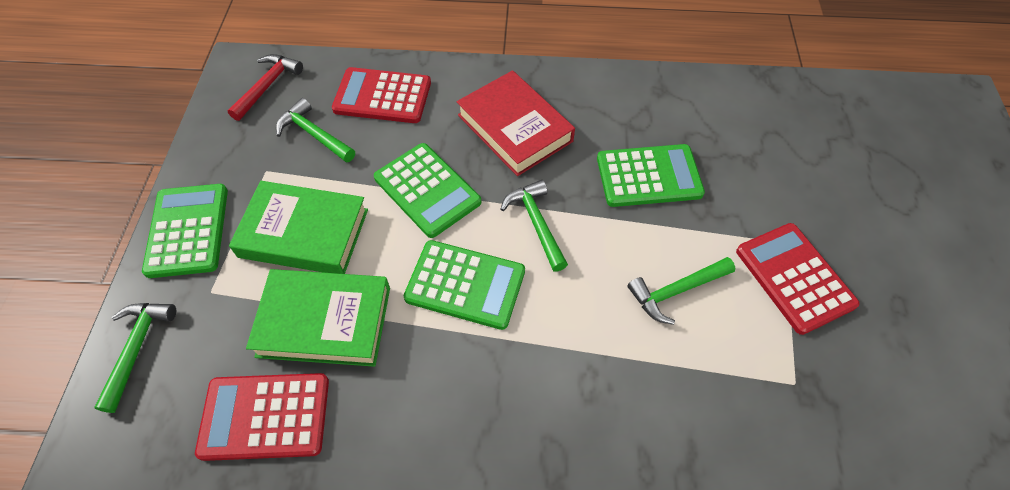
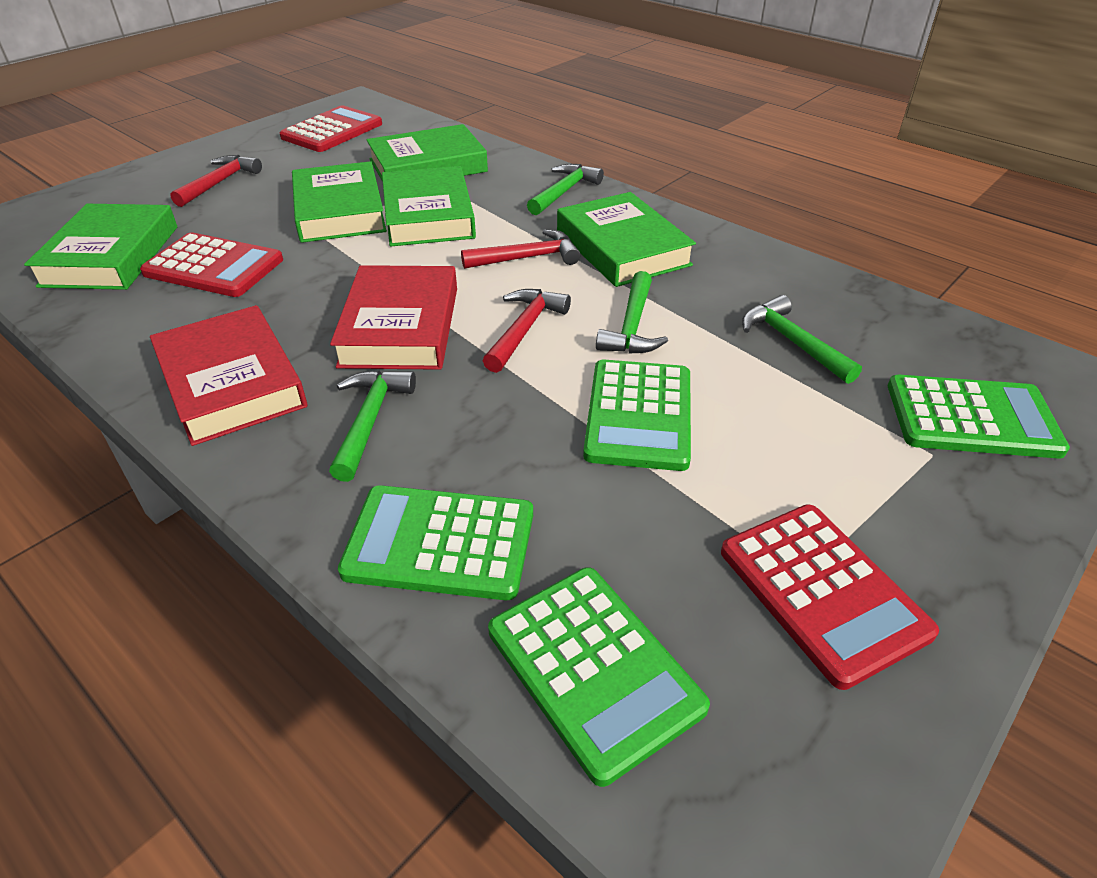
green book: 2 -> 5
red book: 1 -> 2
red hammer: 1 -> 3

